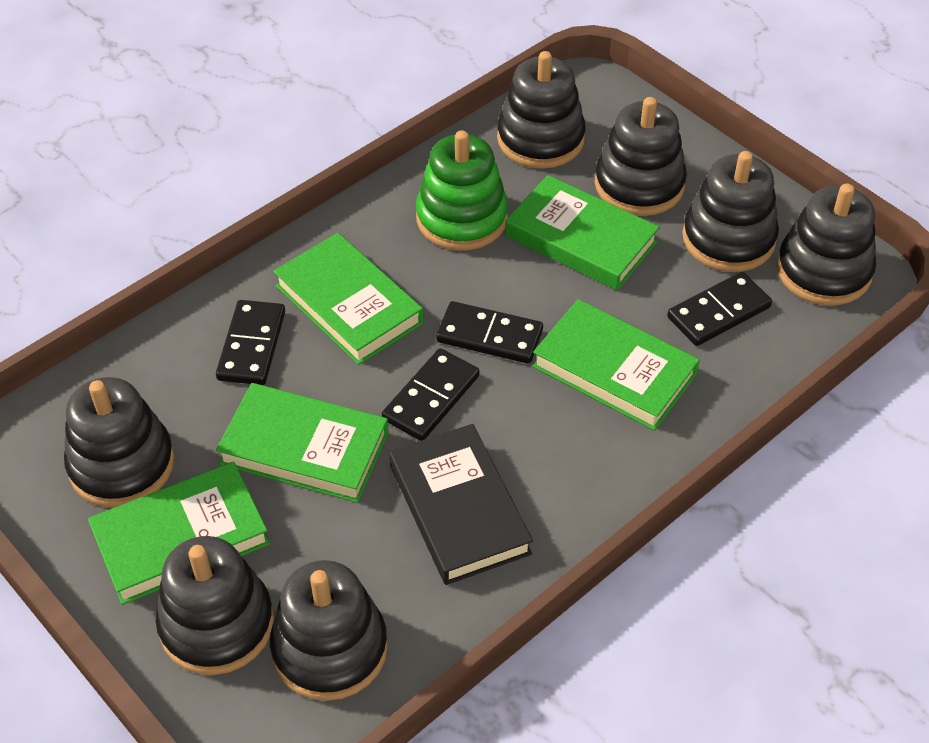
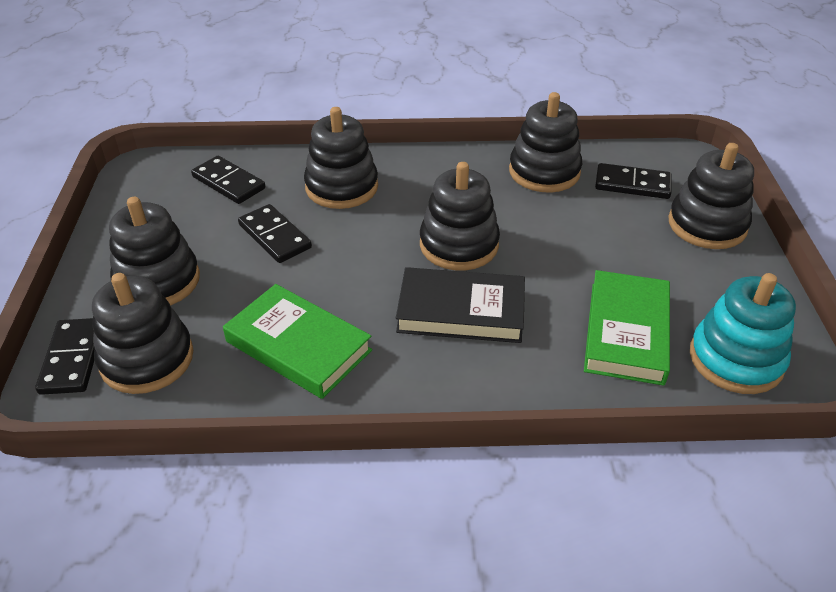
black stacking toy: 7 -> 6
green book: 5 -> 2
green stacking toy: 1 -> 0
turquoise stacking toy: 0 -> 1

